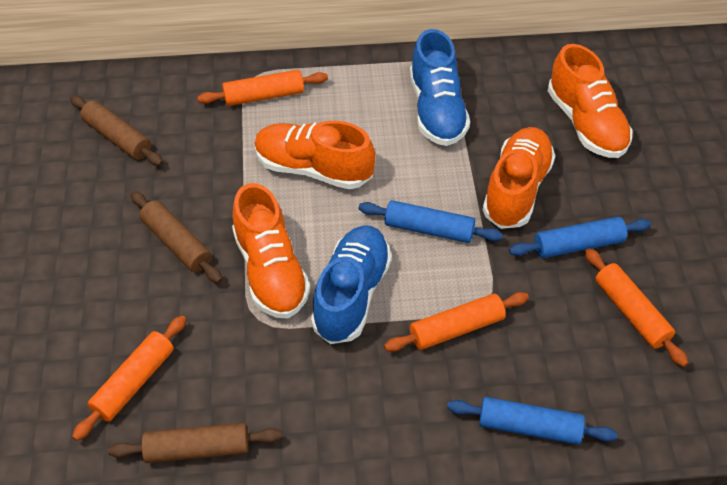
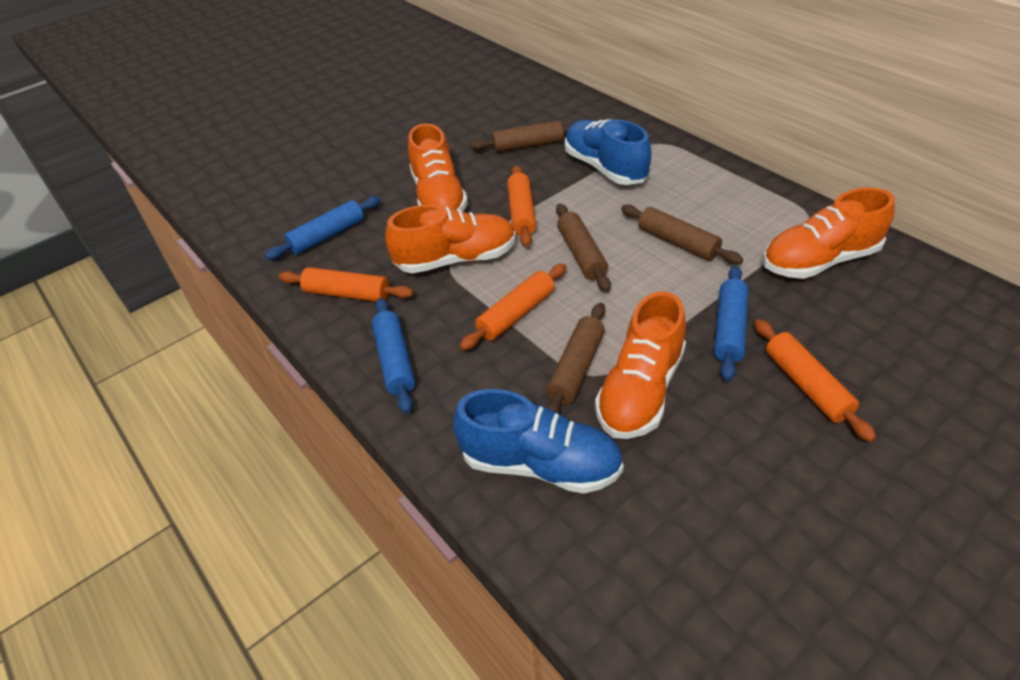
brown rolling pin: 3 -> 4

